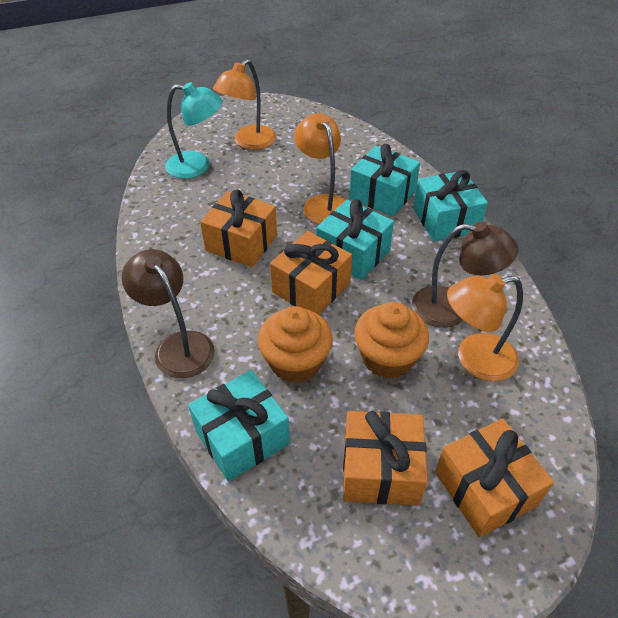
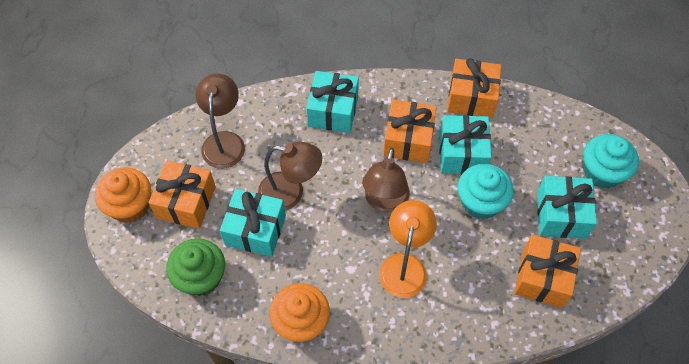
brown lamp: 2 -> 3
green cupcake: 0 -> 1
orange lamp: 3 -> 1
turquoise cupcake: 0 -> 2
turquoise lamp: 1 -> 0

